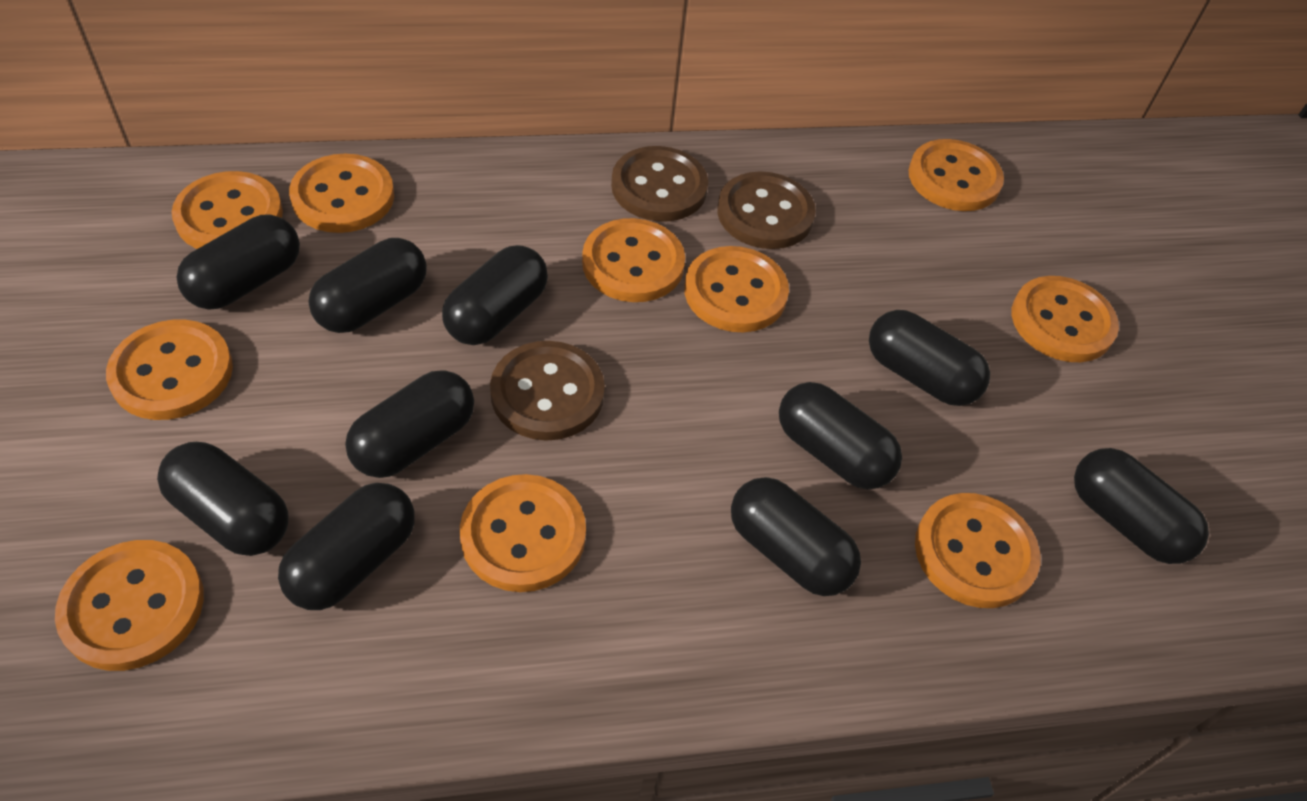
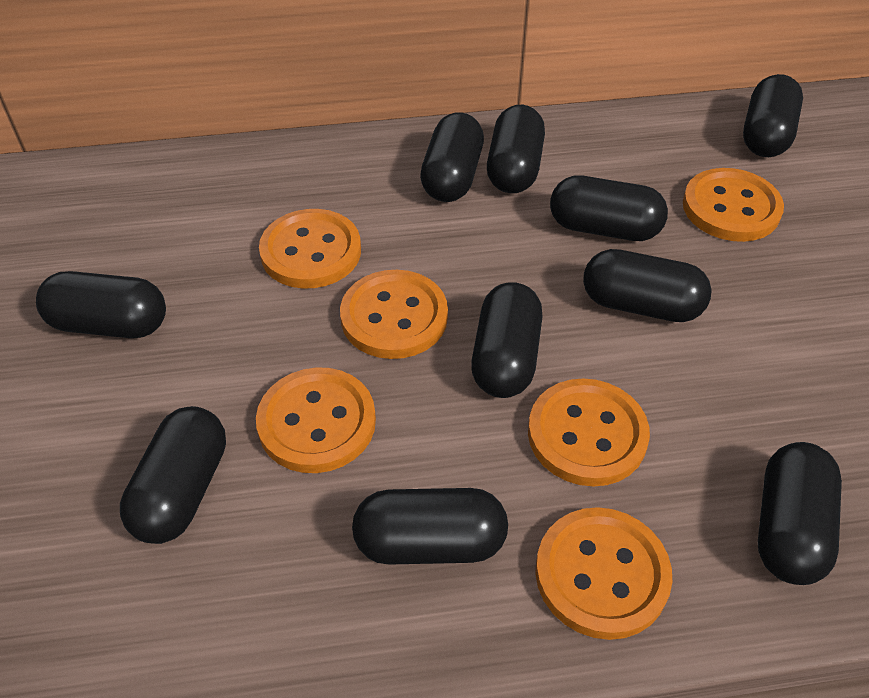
brown button: 3 -> 0
orange button: 10 -> 6

